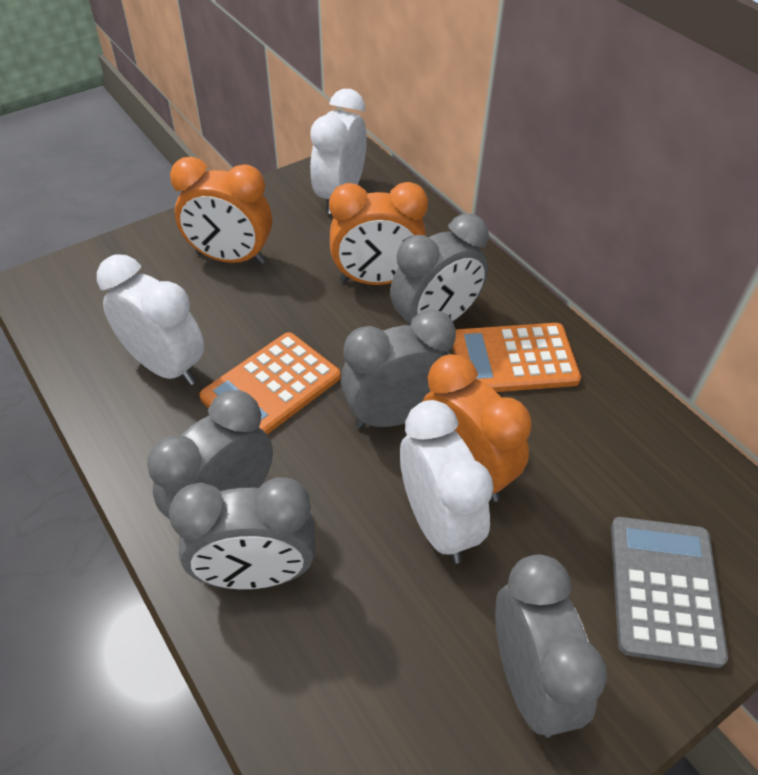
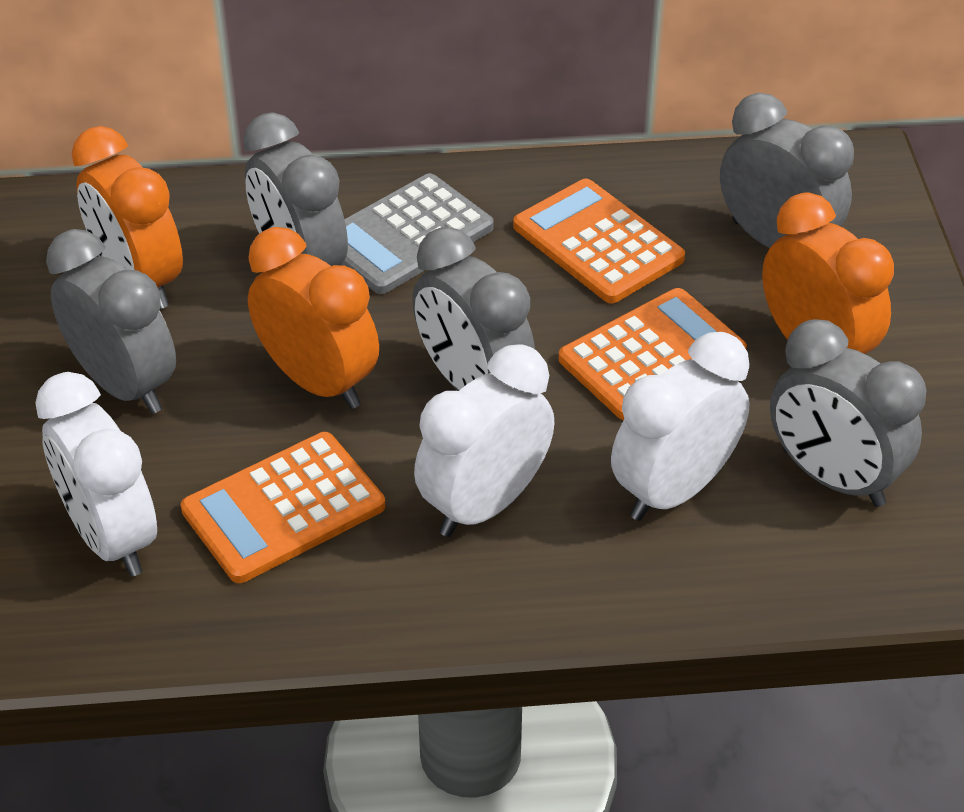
orange calculator: 2 -> 3

